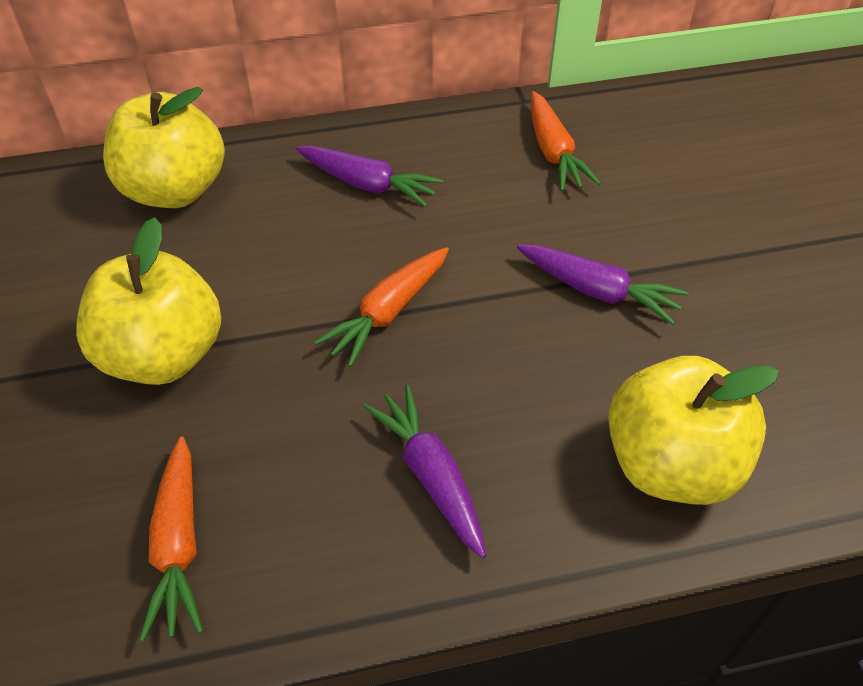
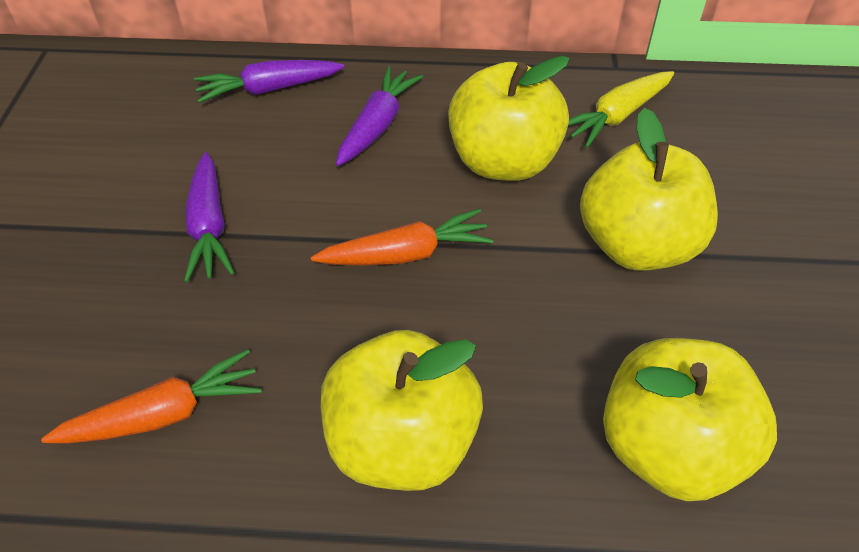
orange carrot: 3 -> 2
yellow apple: 3 -> 4
yellow carrot: 0 -> 1

